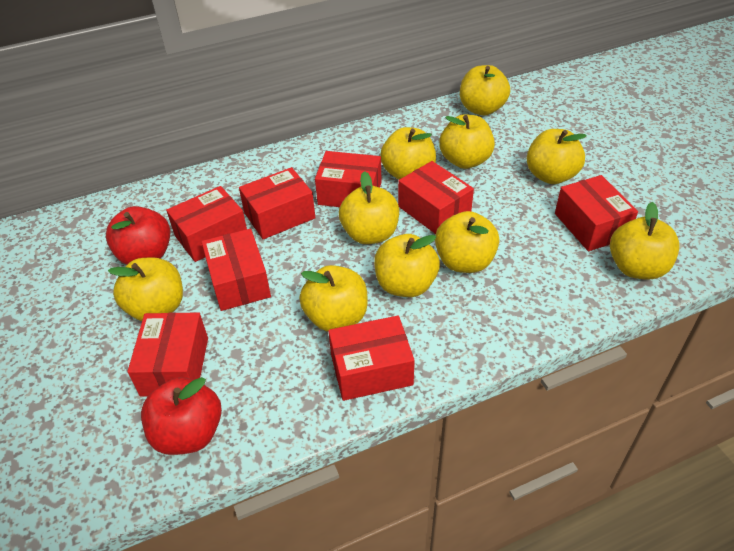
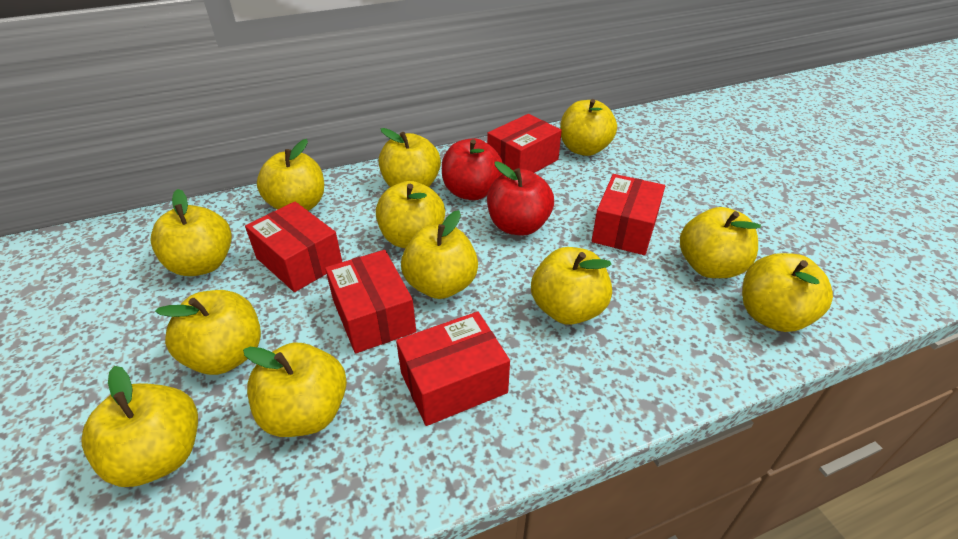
red box: 8 -> 5
yellow apple: 10 -> 12

